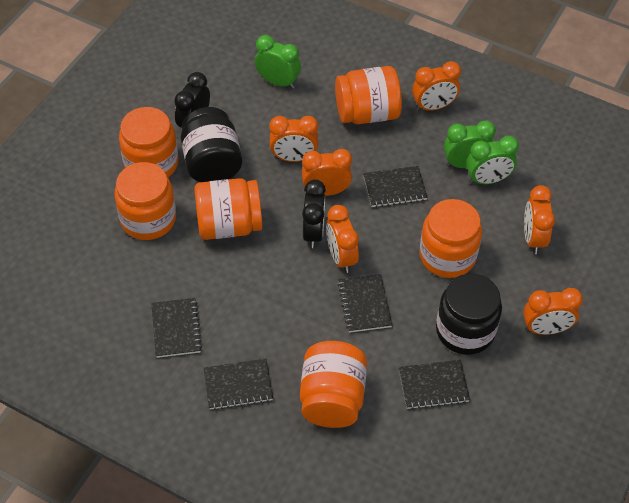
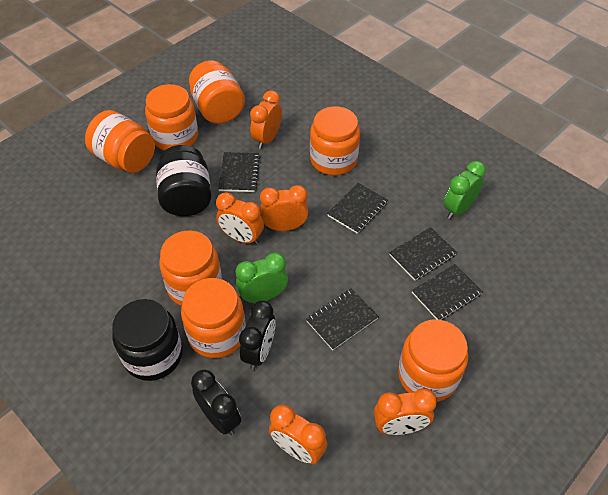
green clock: 3 -> 2
orange clock: 6 -> 5
orange jar: 6 -> 7

